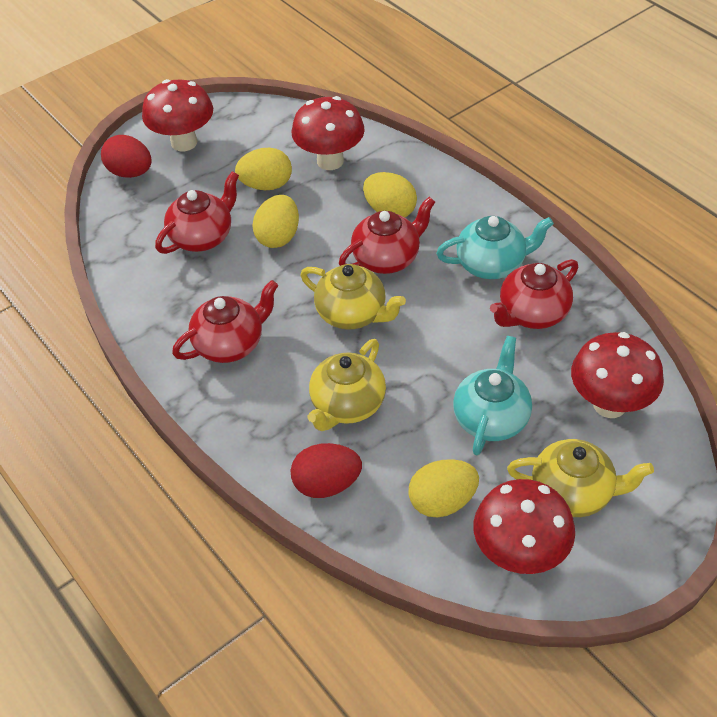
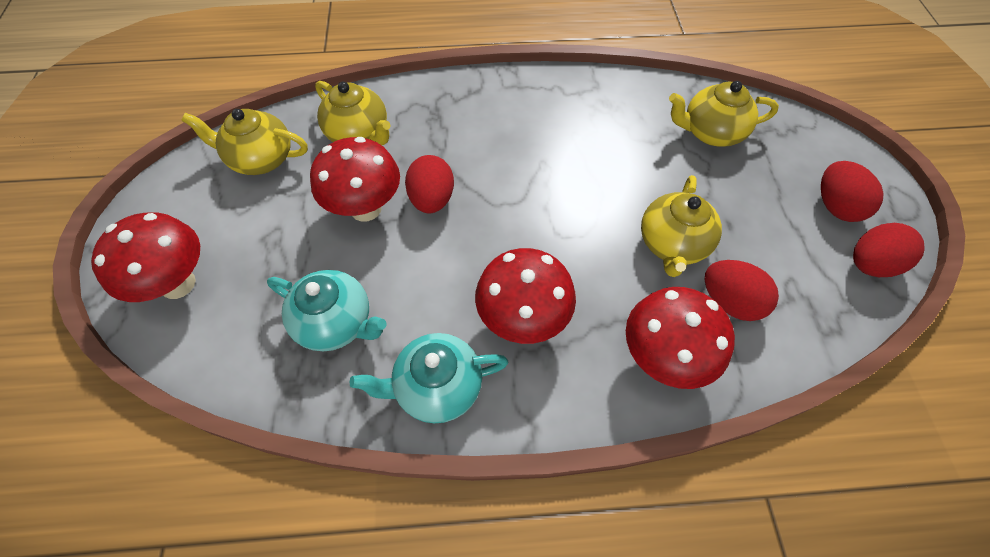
red egg: 2 -> 4
red teapot: 4 -> 0
yellow egg: 4 -> 0
yellow teapot: 3 -> 4

